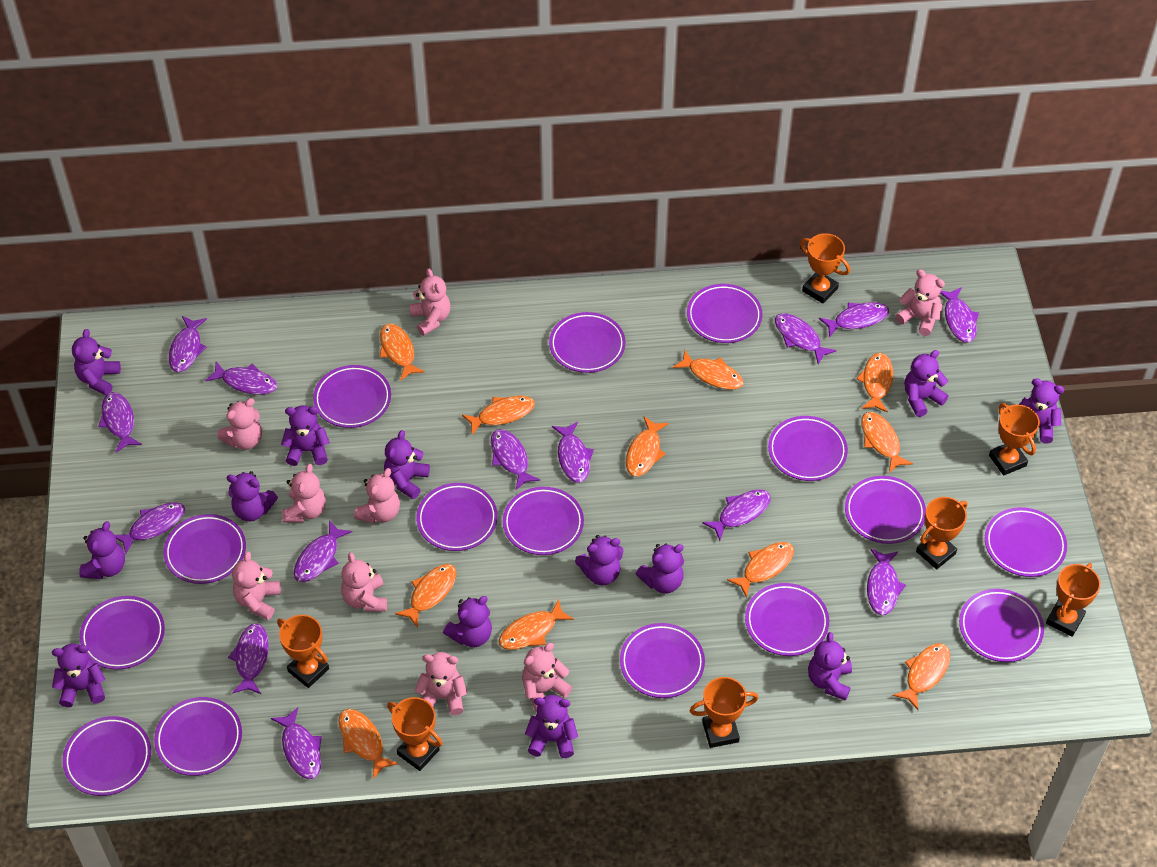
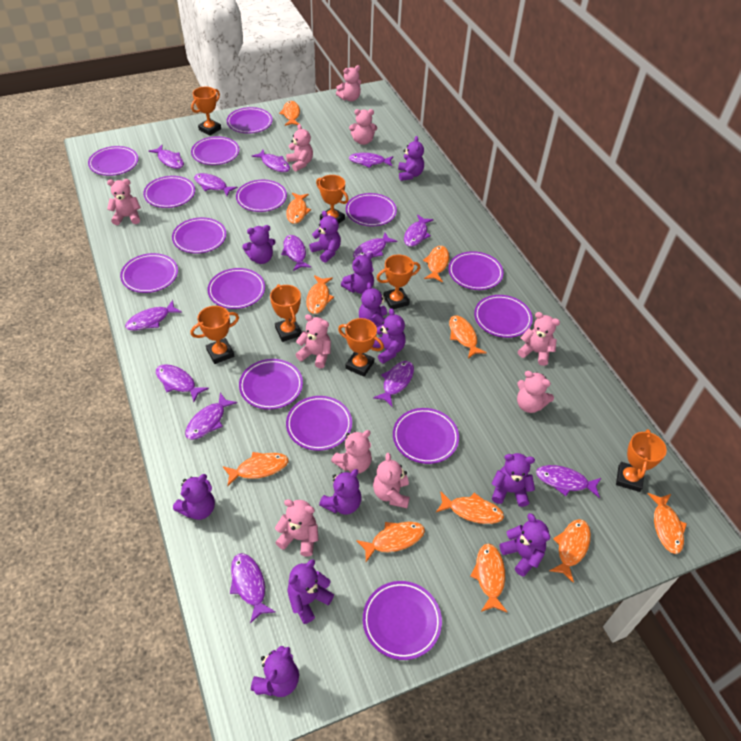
pink teddy bear: 9 -> 10
purple fish: 14 -> 13
purple teddy bear: 13 -> 12

